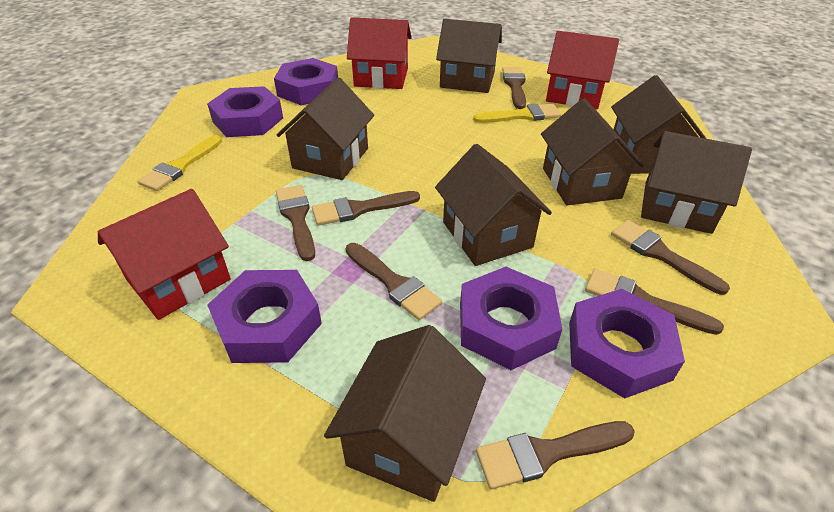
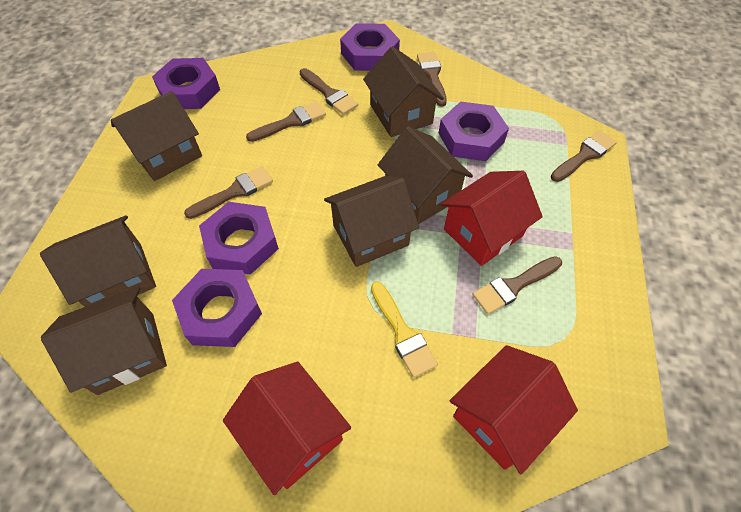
brown brush: 7 -> 6
brown house: 7 -> 6
yellow brush: 2 -> 1

